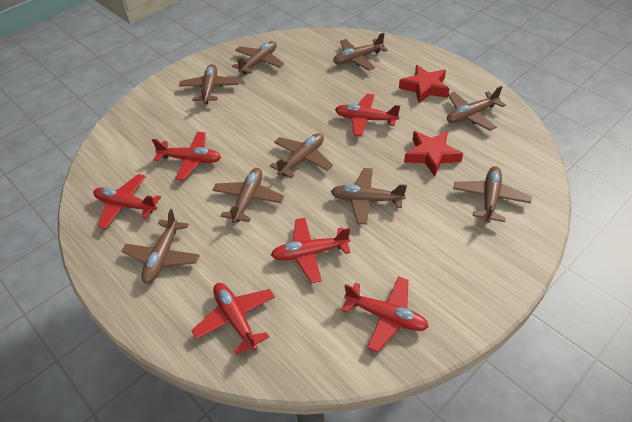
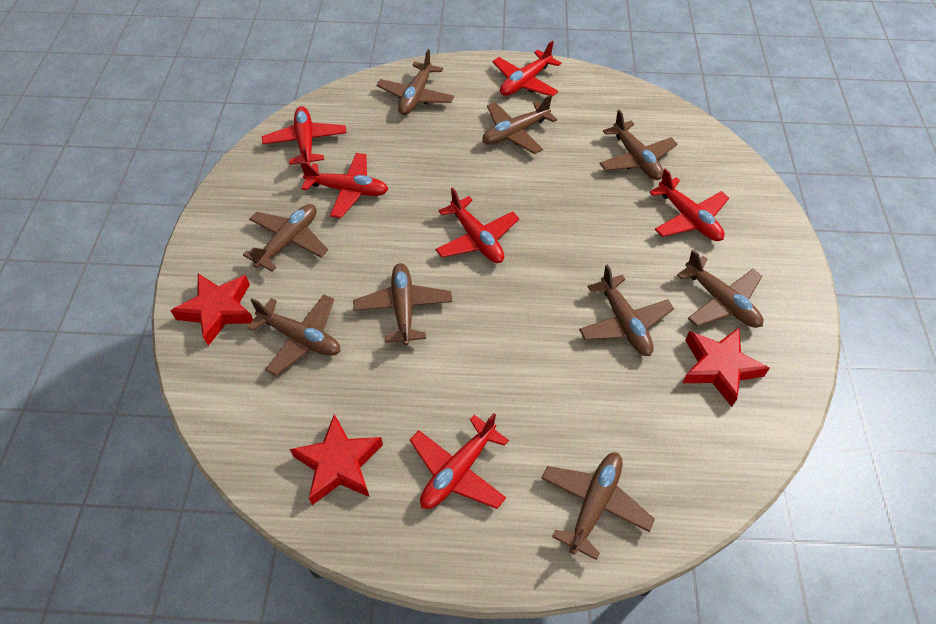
red star: 2 -> 3

